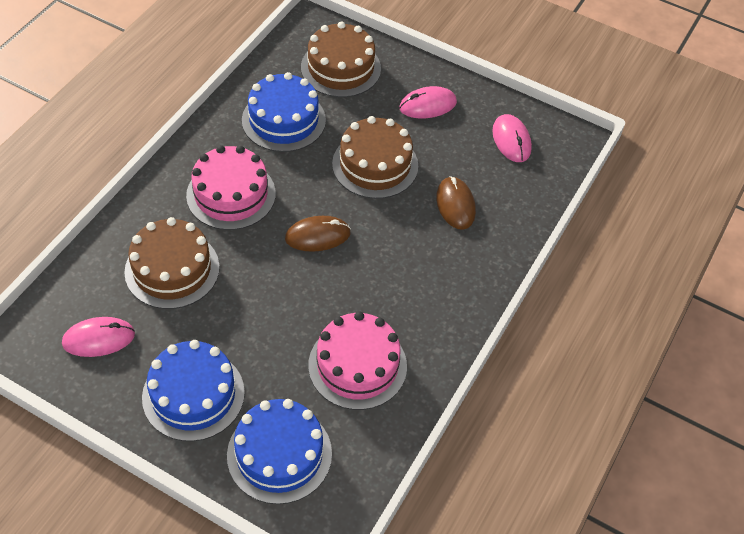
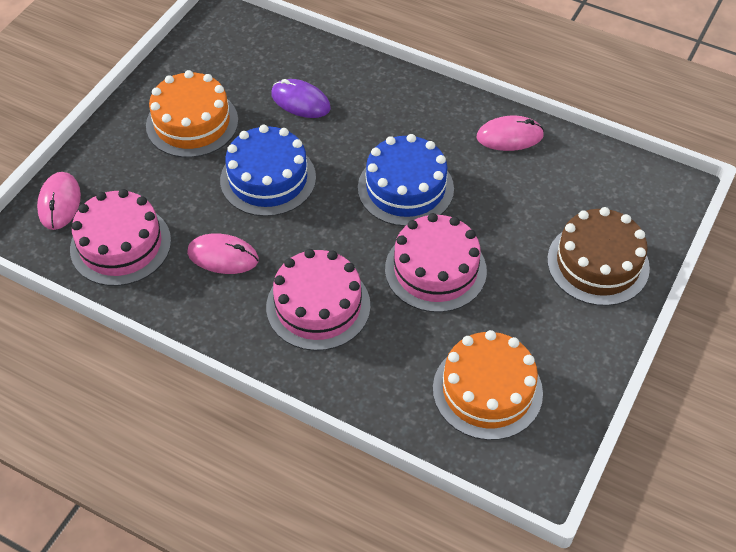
blue cake: 3 -> 2
brown cake: 3 -> 1
brown mouse: 2 -> 0
orange cake: 0 -> 2
pink cake: 2 -> 3
purple mouse: 0 -> 1

